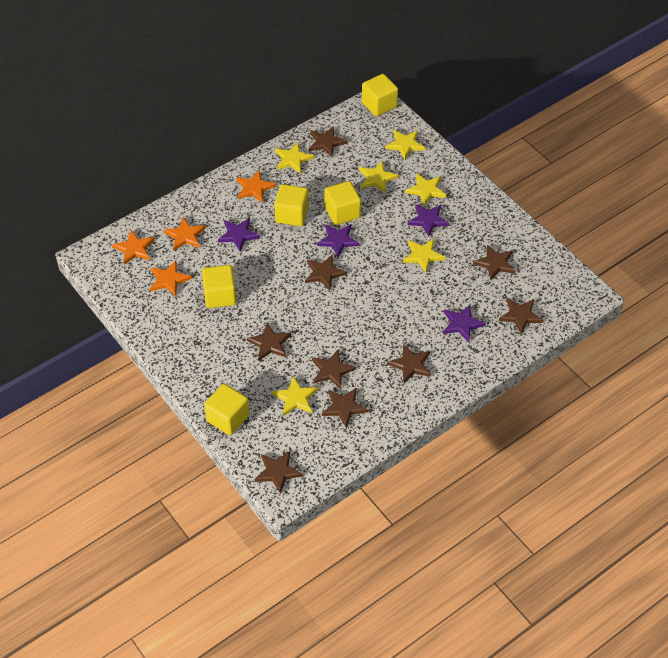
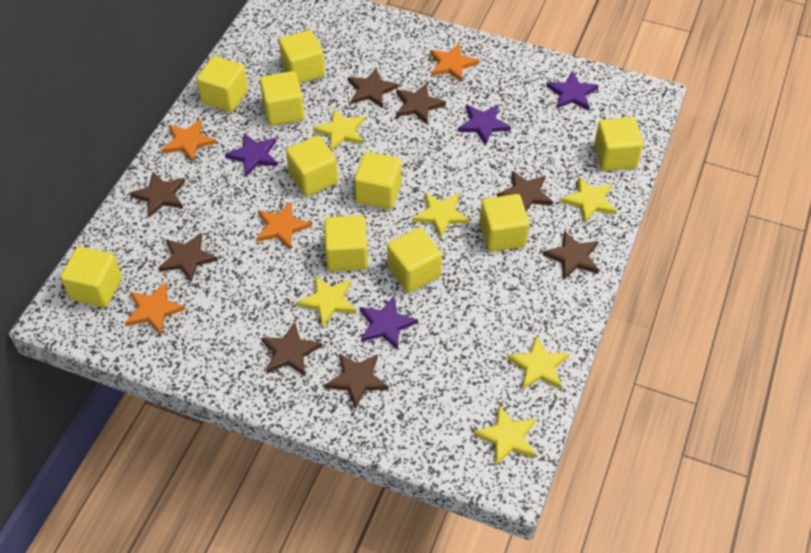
brown star: 9 -> 8
yellow cube: 5 -> 10

